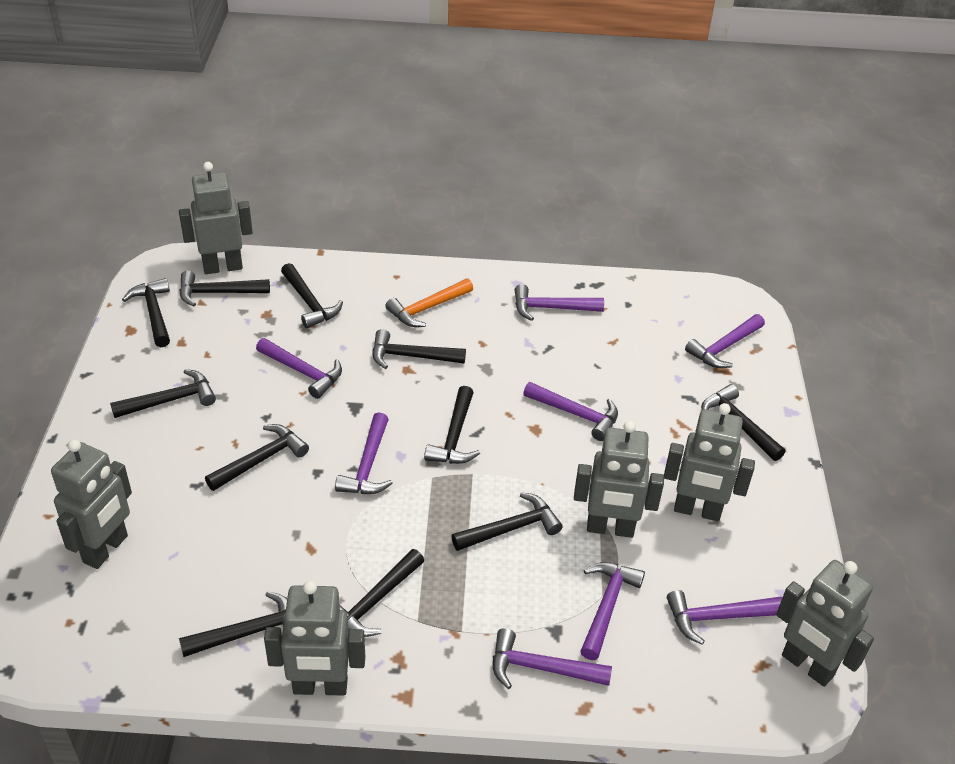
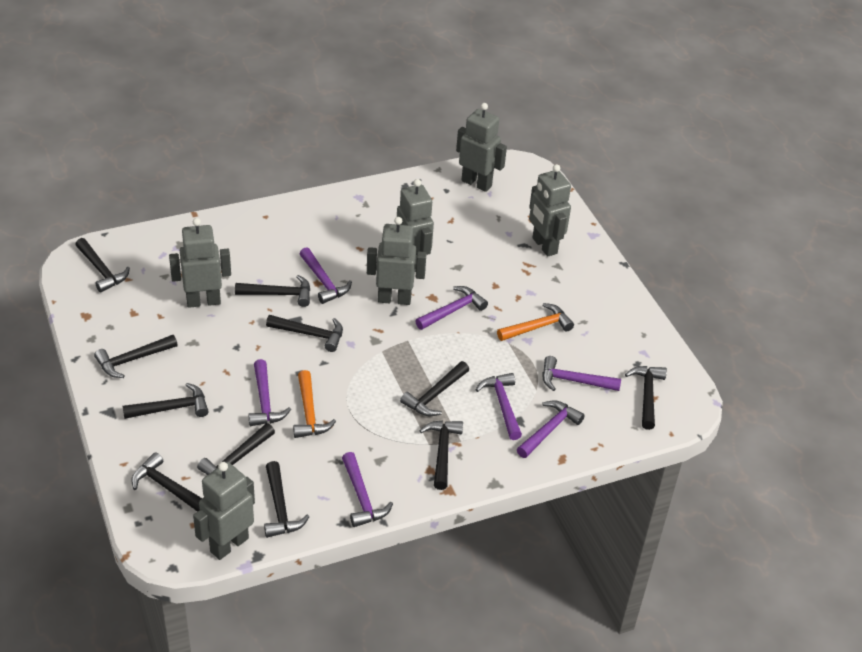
orange hammer: 1 -> 2
purple hammer: 8 -> 7

